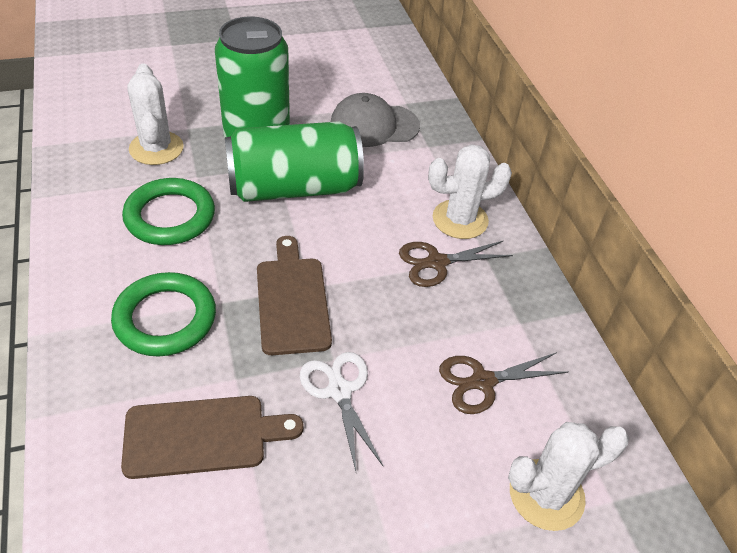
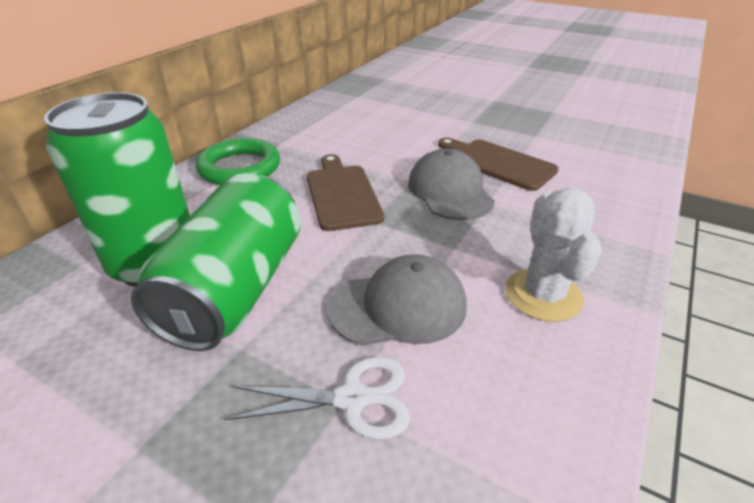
brown scissors: 2 -> 0
green ring: 2 -> 1
grey cap: 1 -> 2
white cactus: 3 -> 1

